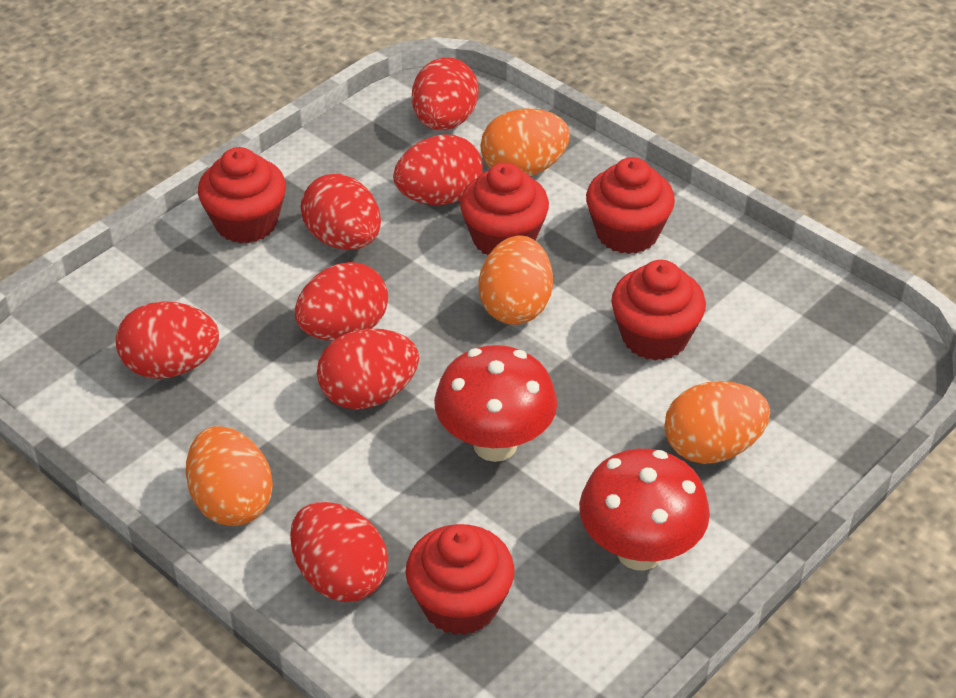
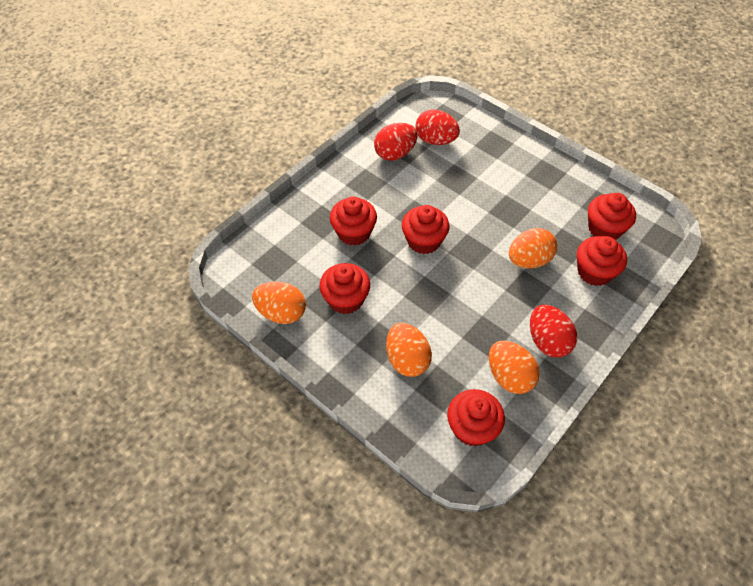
red cupcake: 5 -> 6
red egg: 7 -> 3
red mushroom: 2 -> 0

